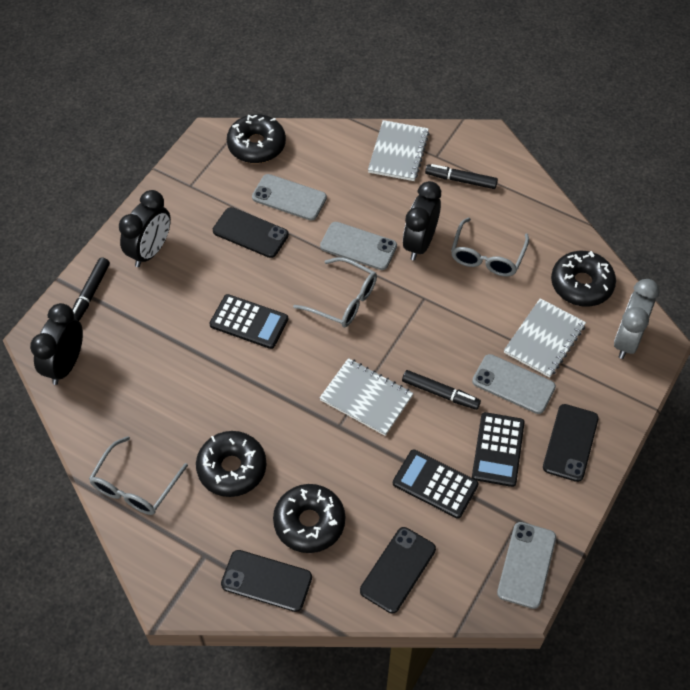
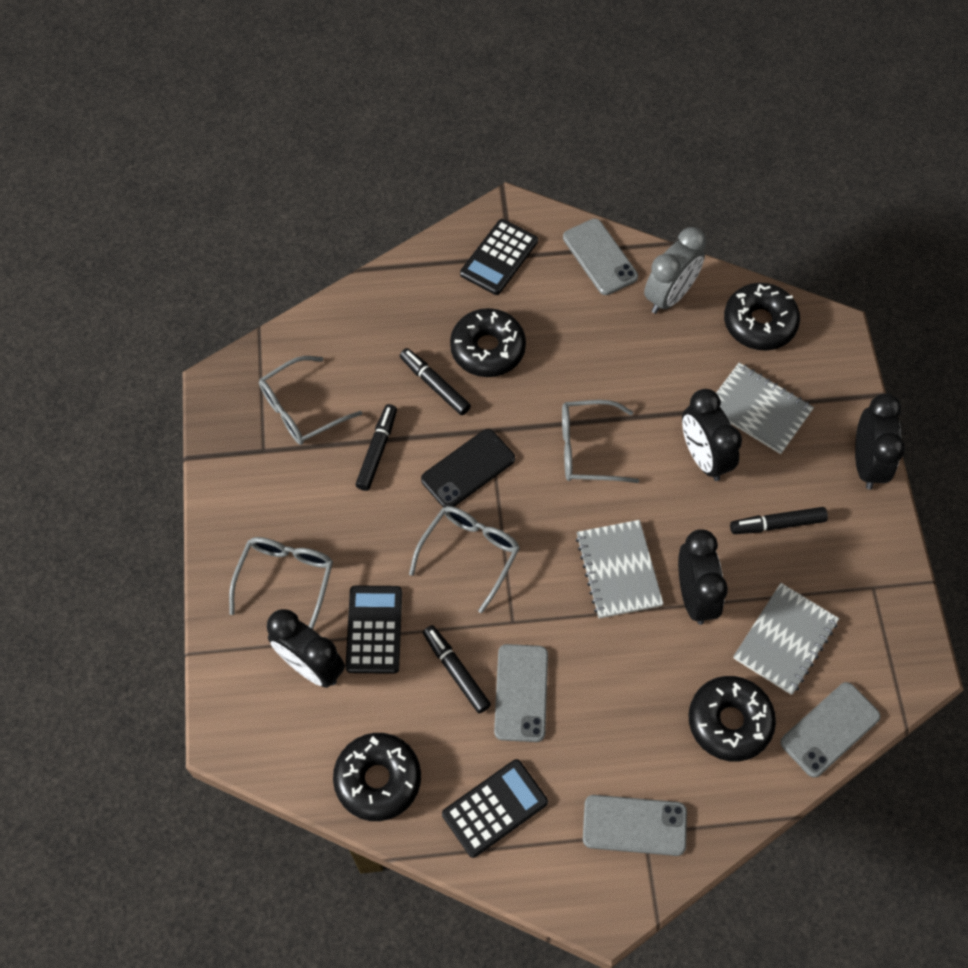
black clock: 3 -> 4
black marker: 3 -> 4
black phone: 4 -> 1
grey glasses: 3 -> 4

